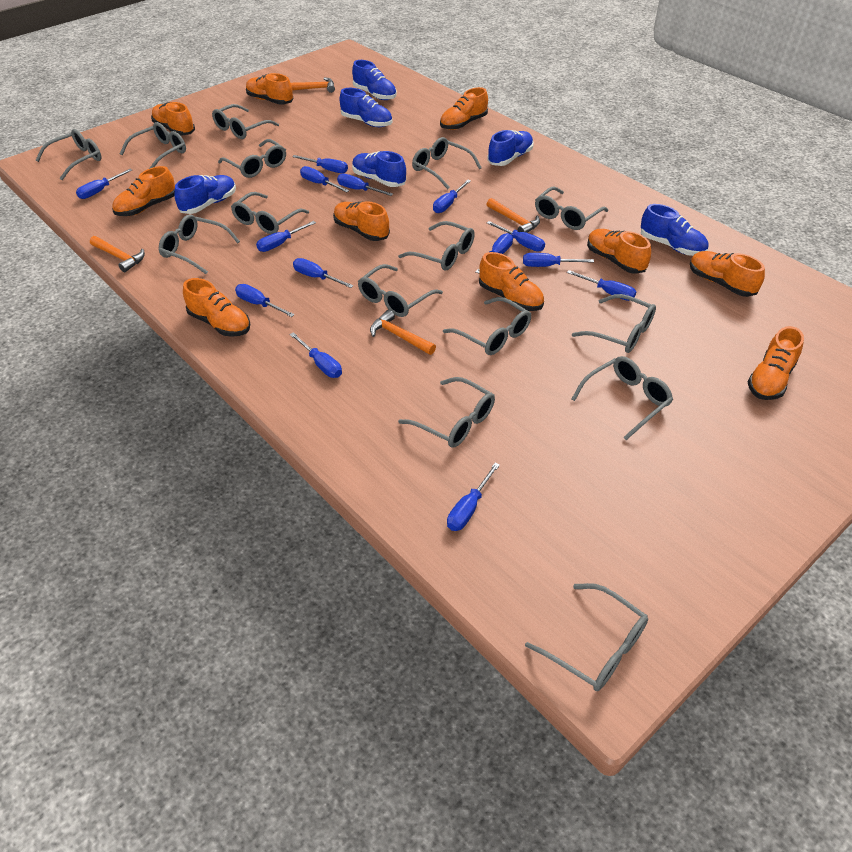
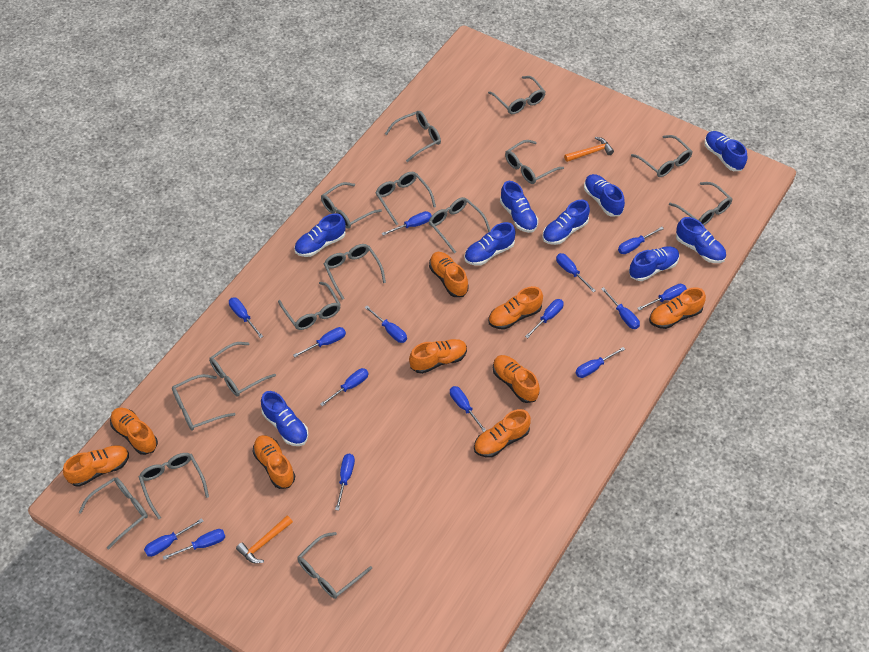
blue screwdriver: 14 -> 15
blue shoe: 6 -> 9
orange hammer: 4 -> 2
orange shoe: 10 -> 9

